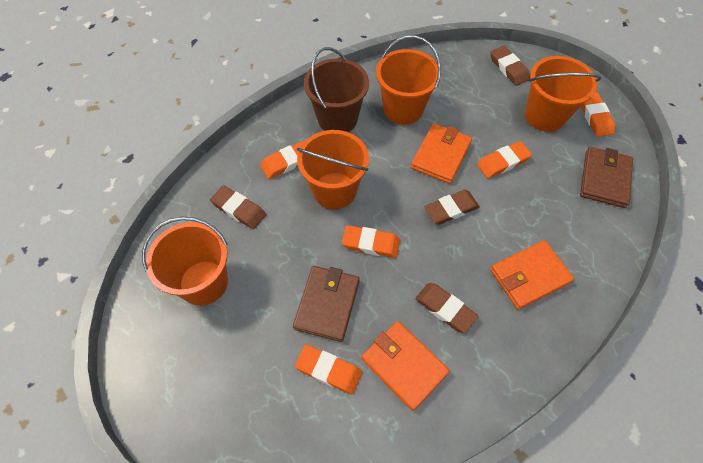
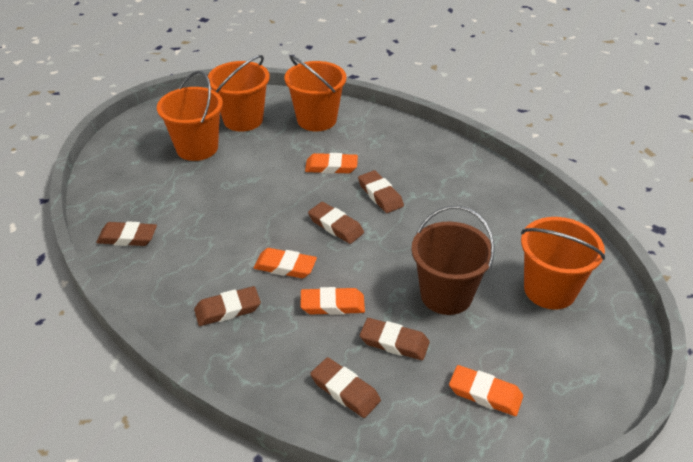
brown eraser: 4 -> 6
brown wallet: 2 -> 0
orange eraser: 5 -> 4
orange wallet: 3 -> 0

